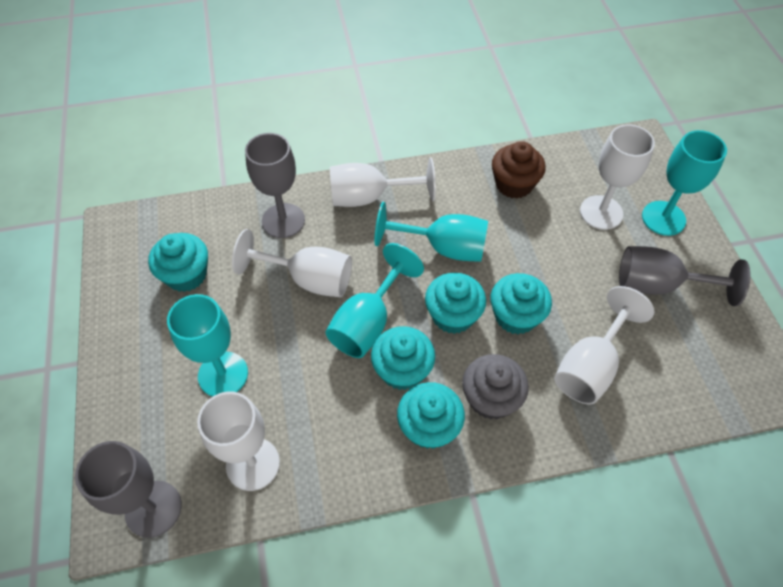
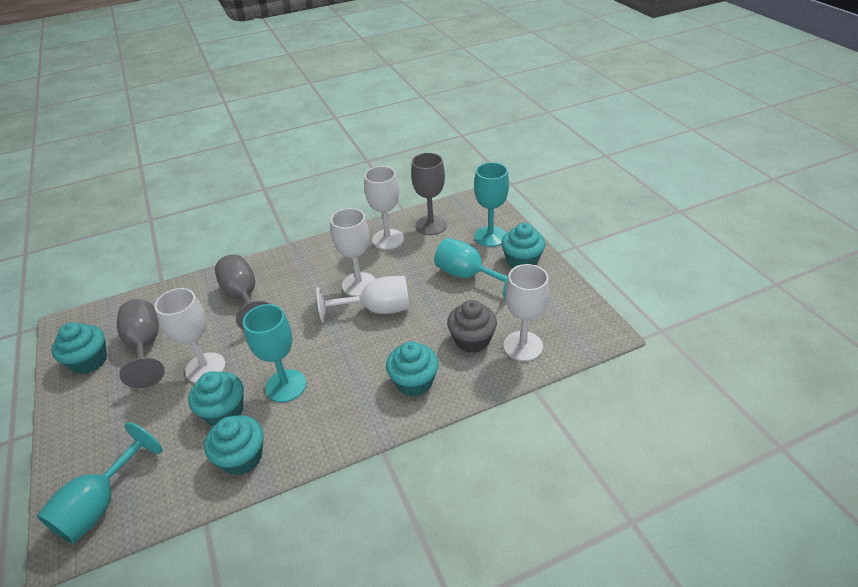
brown cupcake: 1 -> 0

